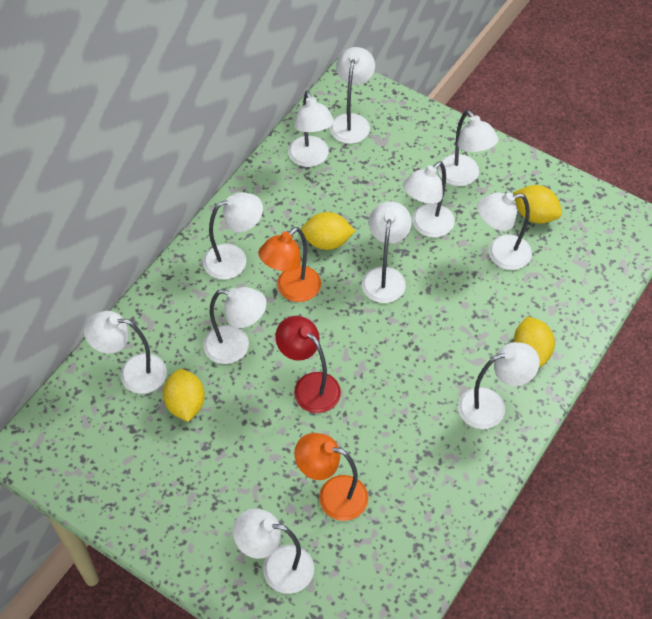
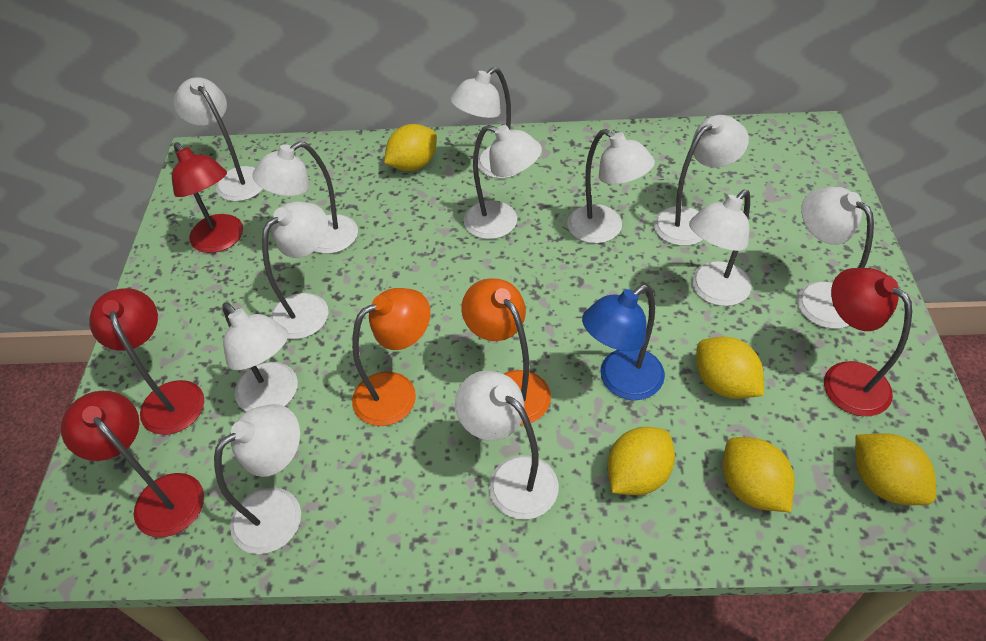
blue lamp: 0 -> 1
red lamp: 1 -> 4
white lamp: 11 -> 12
yellow lemon: 4 -> 5

